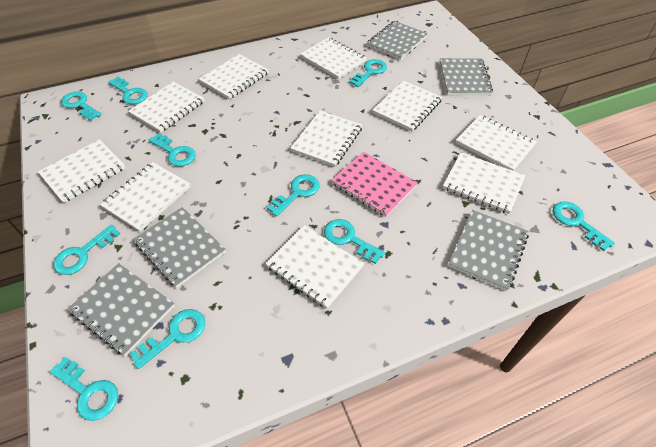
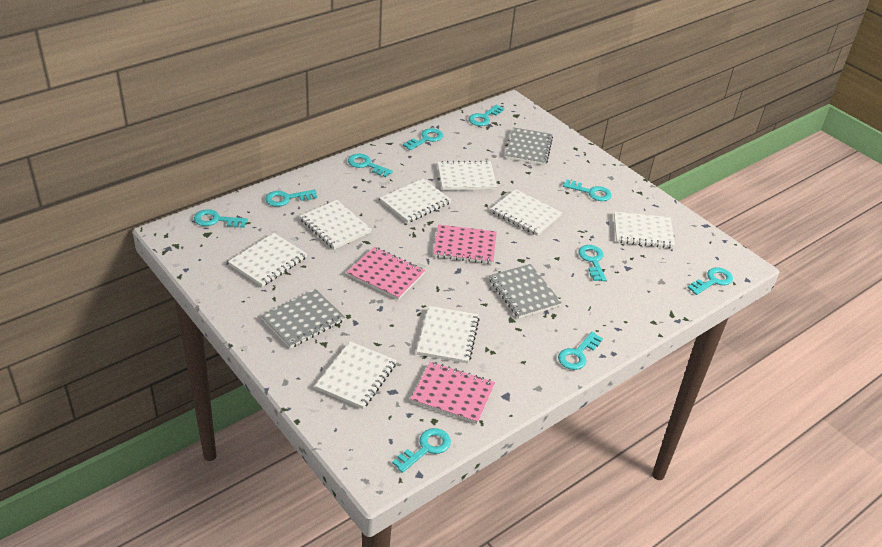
grey notebook: 5 -> 3
pink notebook: 1 -> 3
white notebook: 10 -> 8

